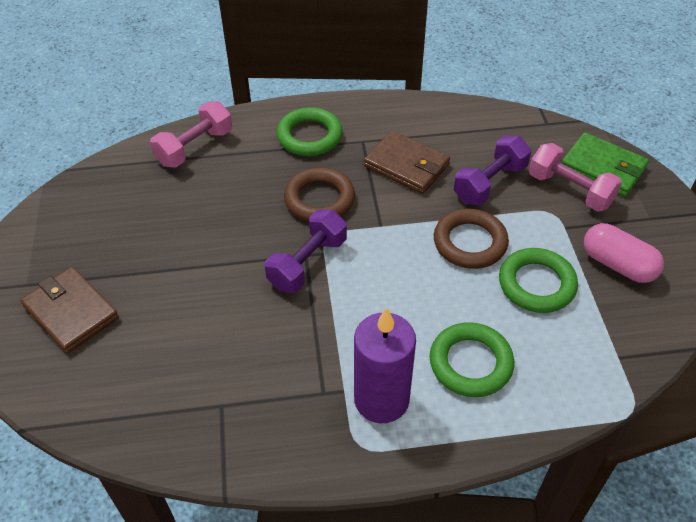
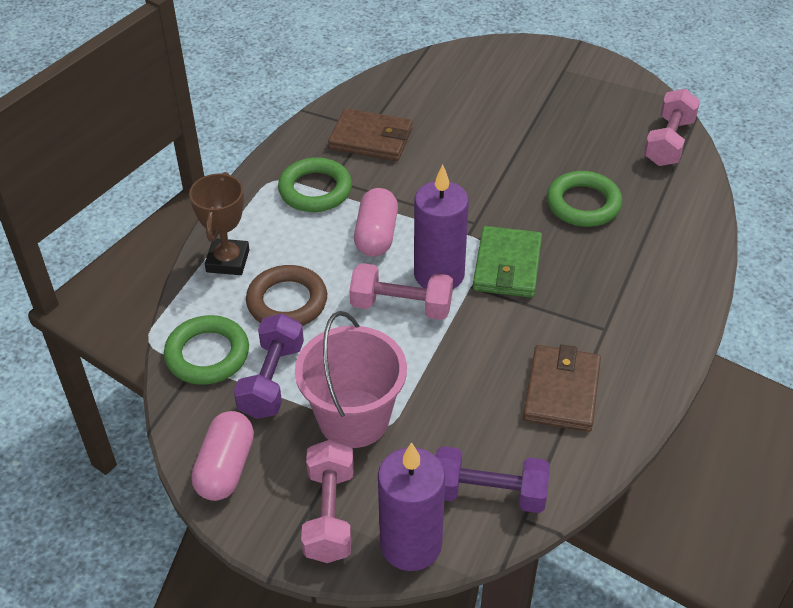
brown ring: 2 -> 1
brown trophy: 0 -> 1
pink bucket: 0 -> 1
pink capsule: 1 -> 2
pink dumbbell: 2 -> 3
purple candle: 1 -> 2

